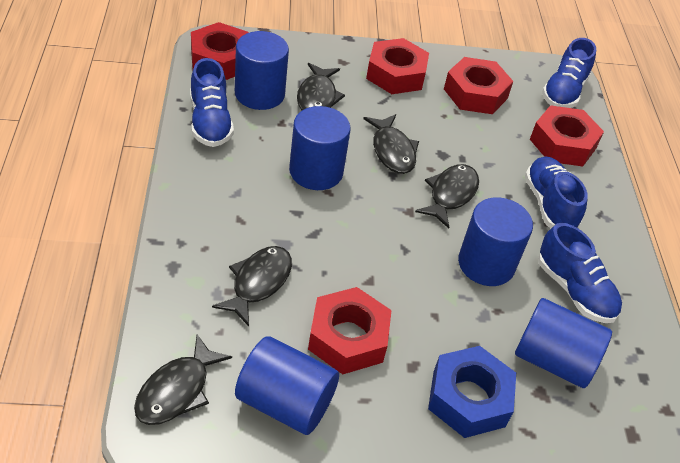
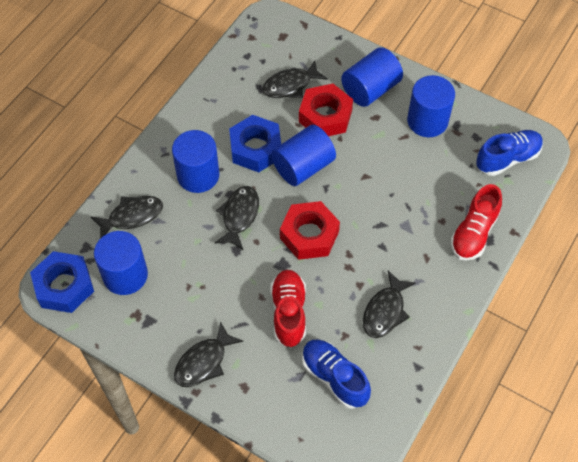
blue nut: 1 -> 2
blue shoe: 4 -> 2
red nut: 5 -> 2
red shoe: 0 -> 2

